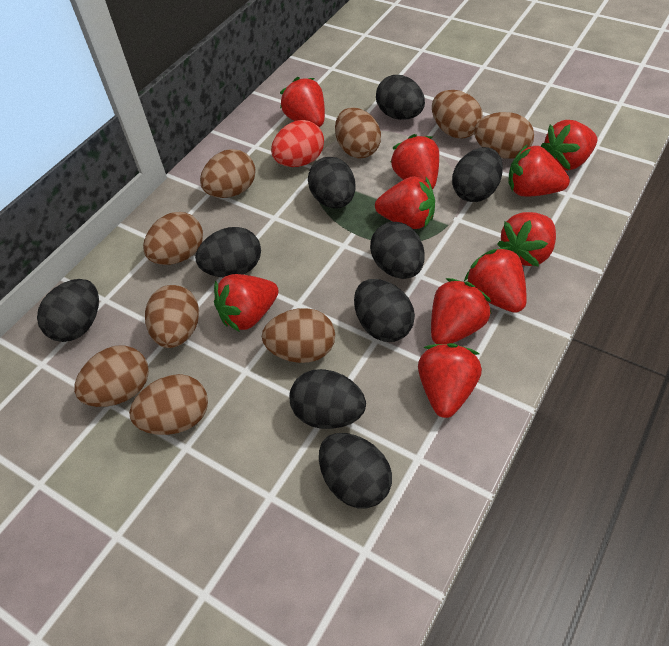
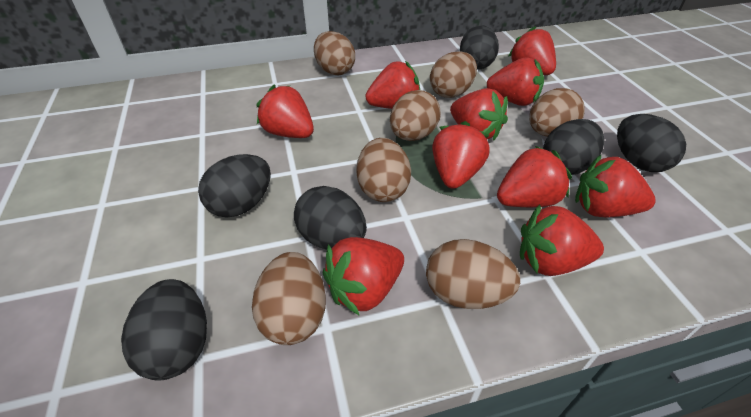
black egg: 9 -> 6
brown egg: 9 -> 7
red egg: 1 -> 0

